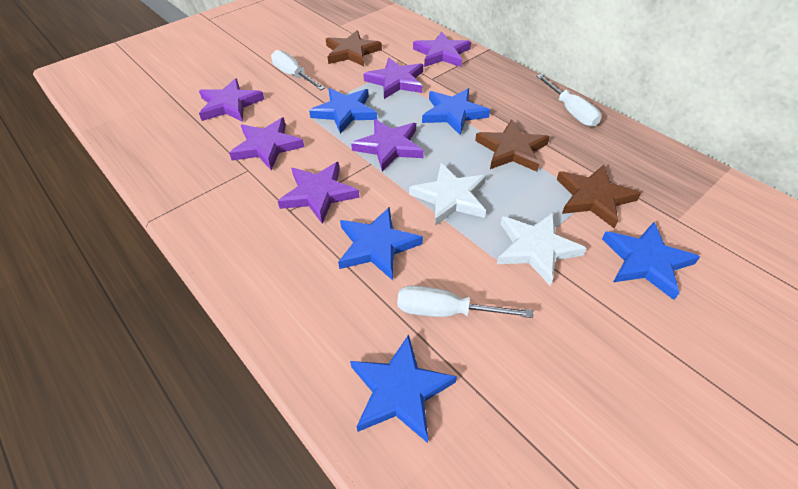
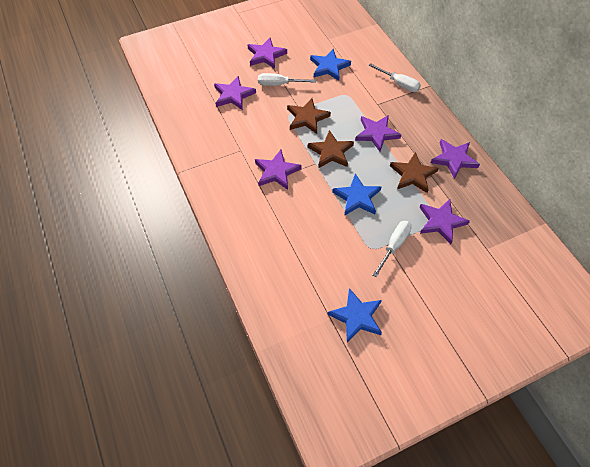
blue star: 5 -> 3
white star: 2 -> 0

